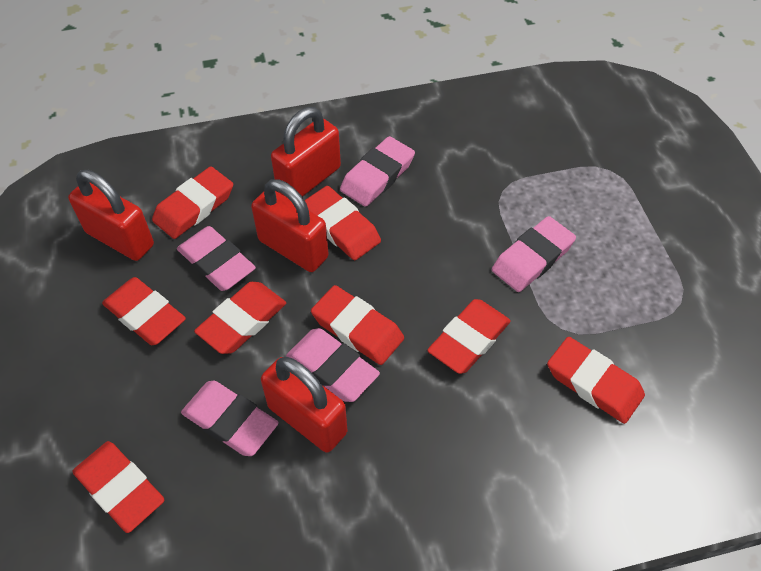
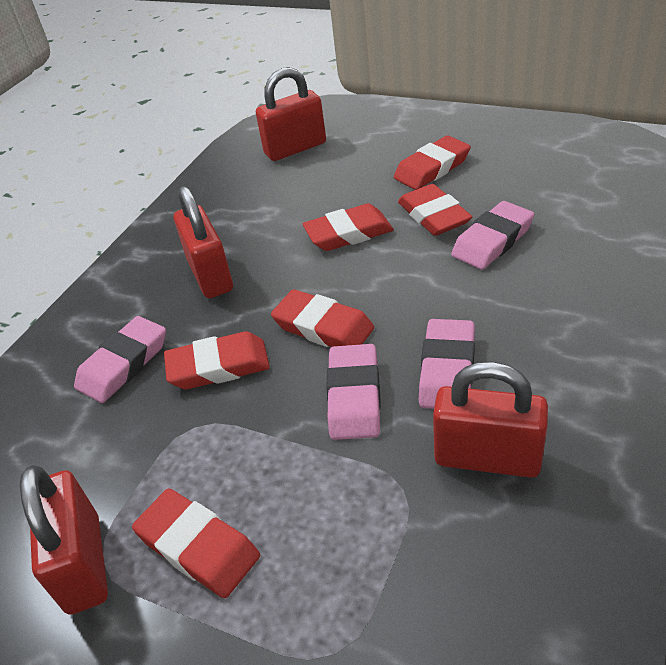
pink eraser: 5 -> 4
red eraser: 8 -> 6

